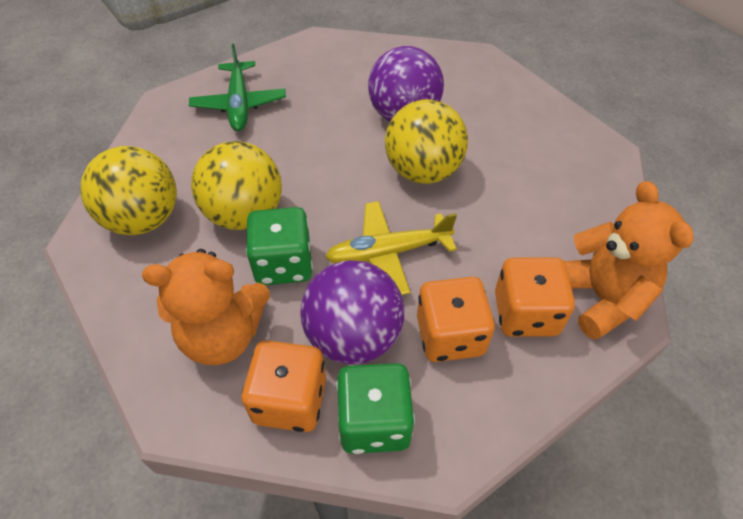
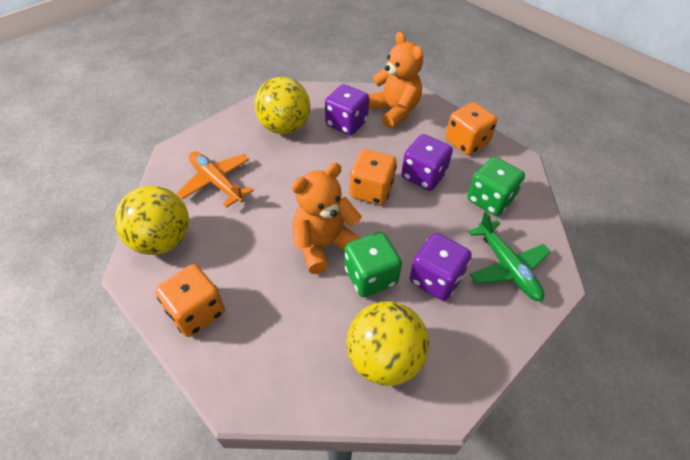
orange plane: 0 -> 1
purple ball: 2 -> 0
purple dice: 0 -> 3
yellow plane: 1 -> 0

